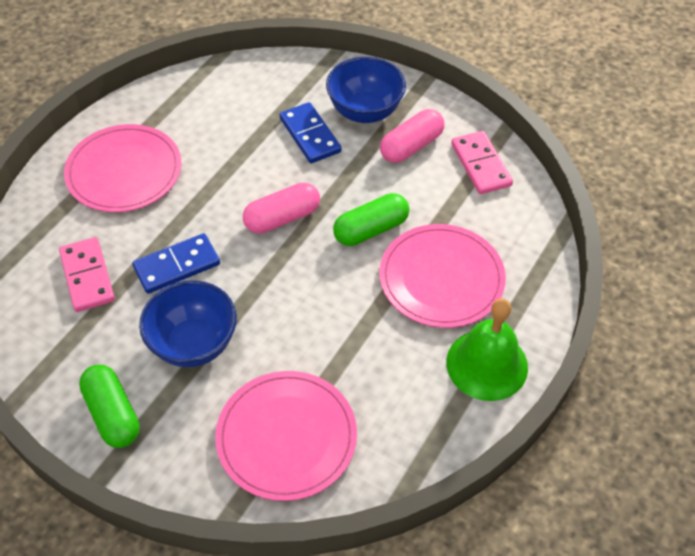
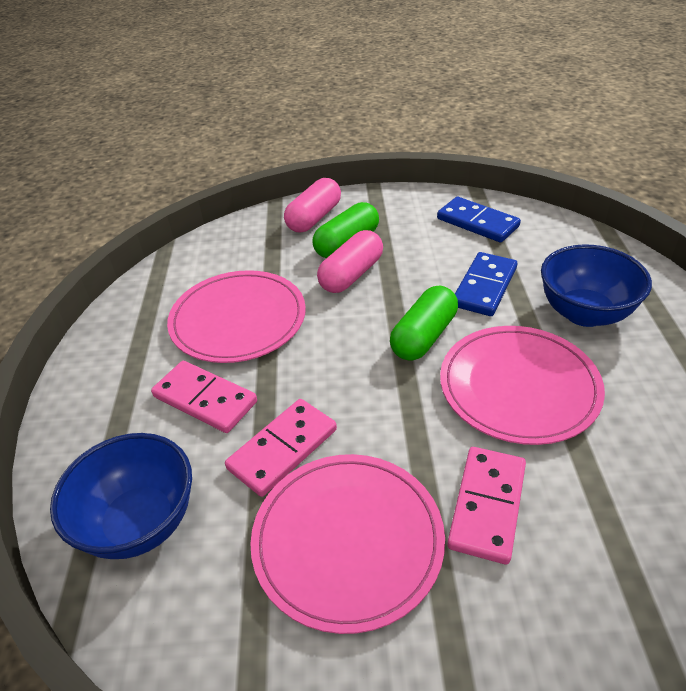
green bell: 1 -> 0
pink domino: 2 -> 3

